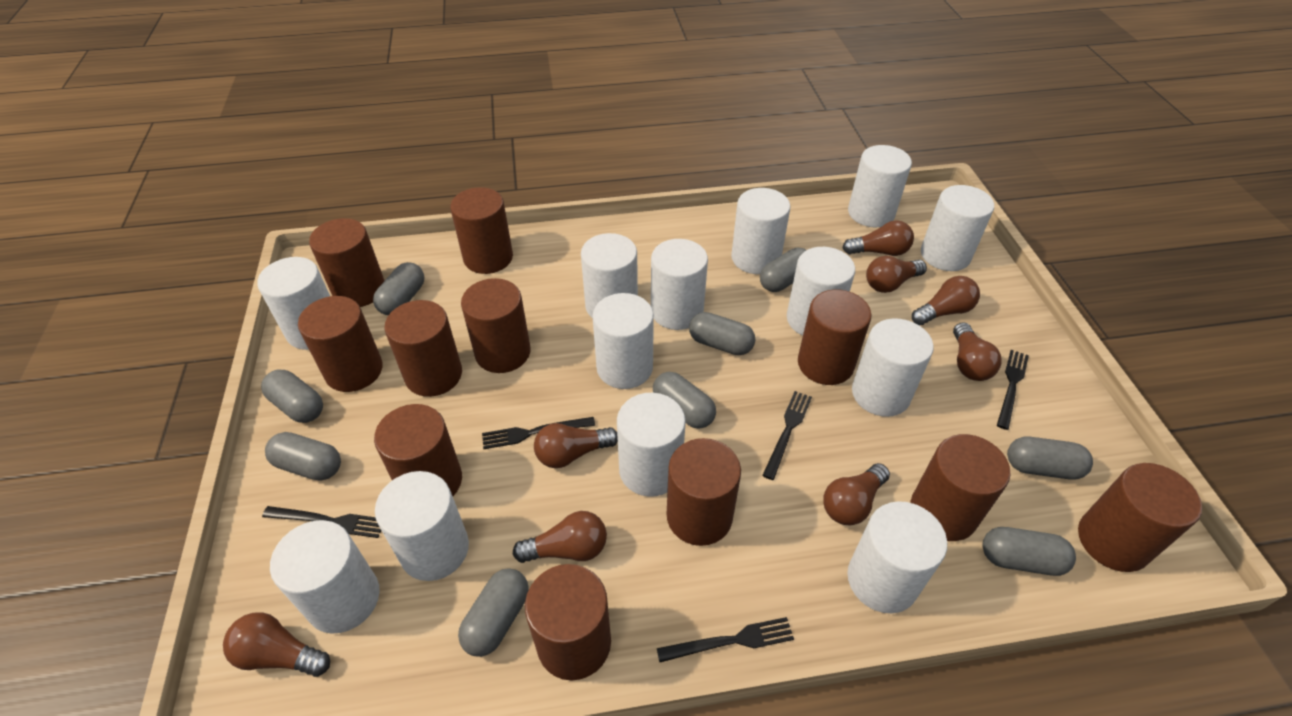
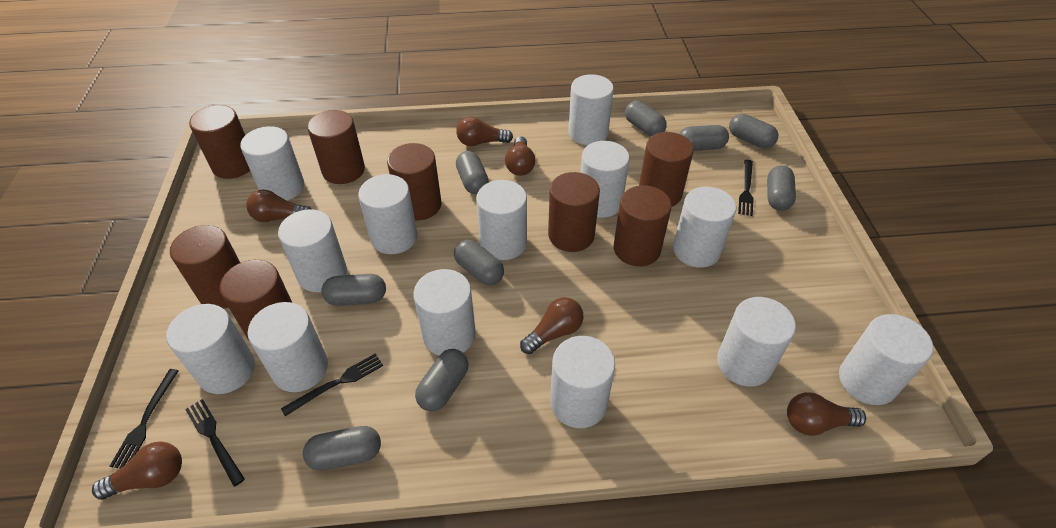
black fork: 5 -> 4
brown cylinder: 11 -> 8
brown light bulb: 8 -> 6

